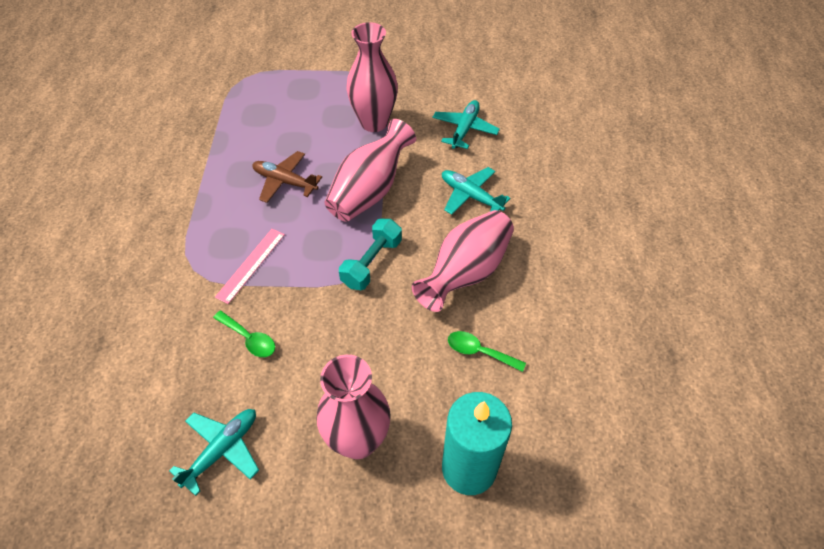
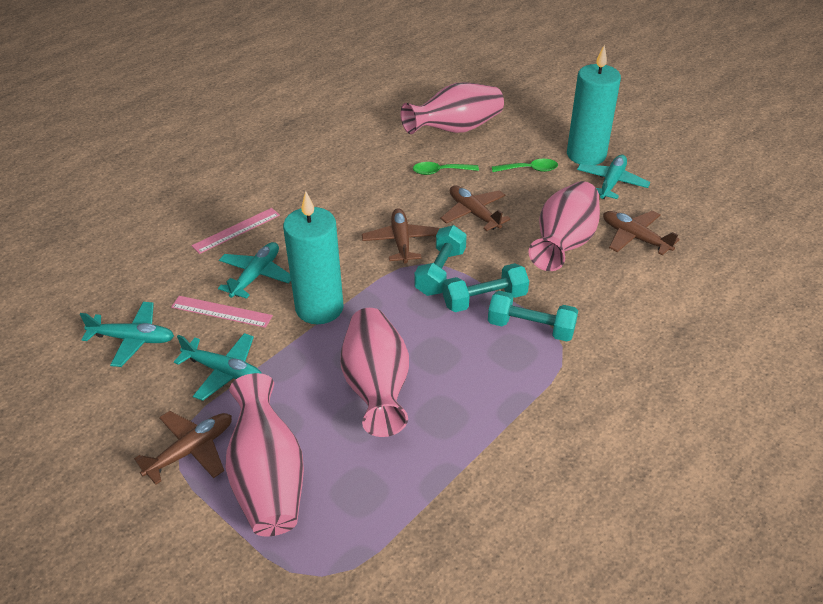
brown plane: 1 -> 4
pink ruler: 1 -> 2
turquoise candle: 1 -> 2
turquoise dumbbell: 1 -> 3
turquoise plane: 3 -> 4

